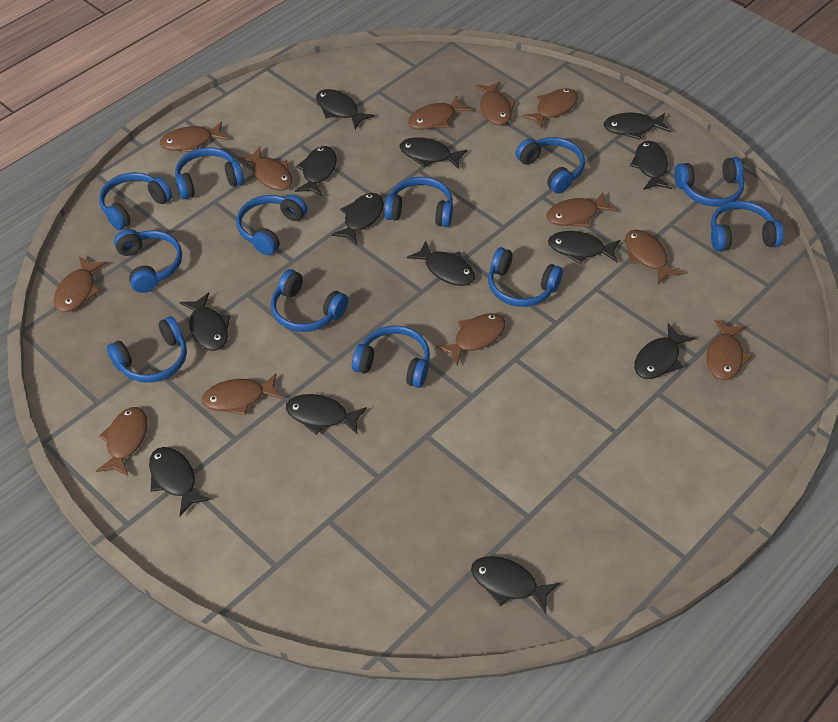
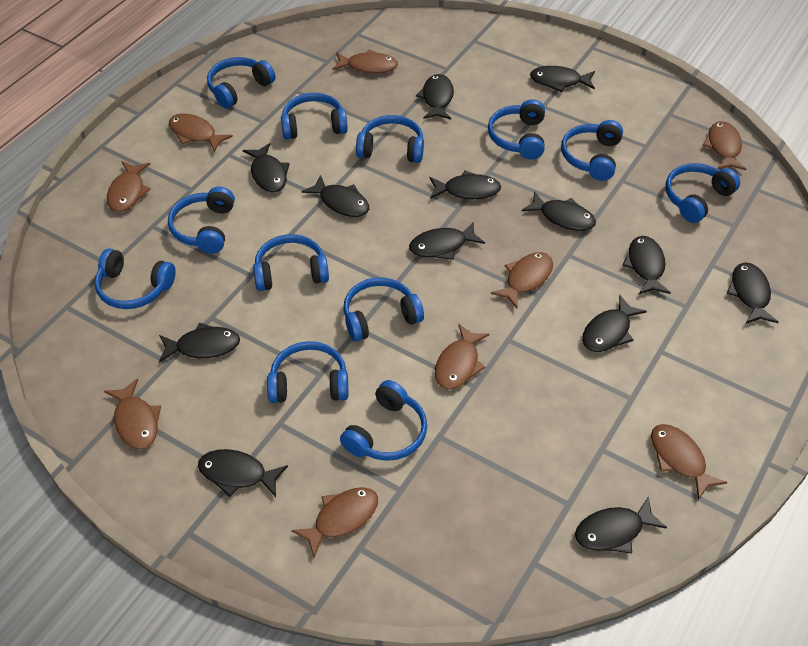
brown fish: 12 -> 9

